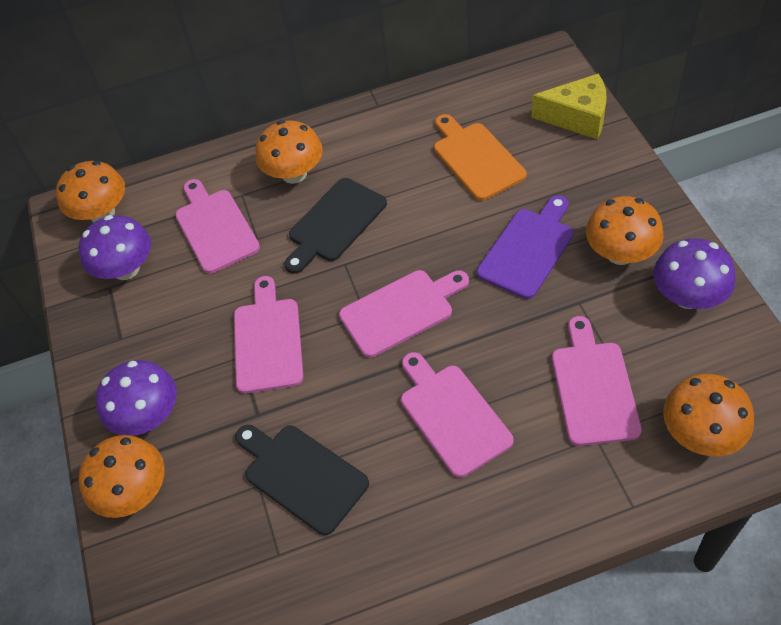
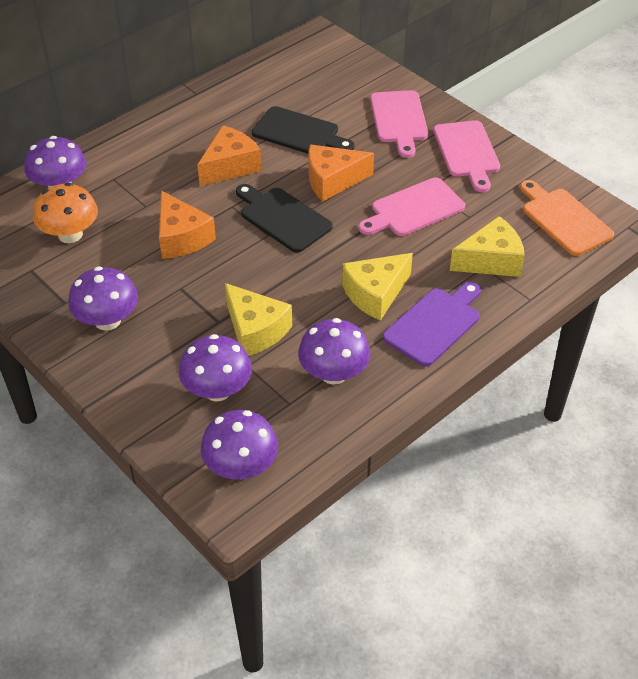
orange cheese: 0 -> 3
orange mushroom: 5 -> 1
pink cutting board: 5 -> 3
purple mushroom: 3 -> 5
yellow cheese: 1 -> 3

